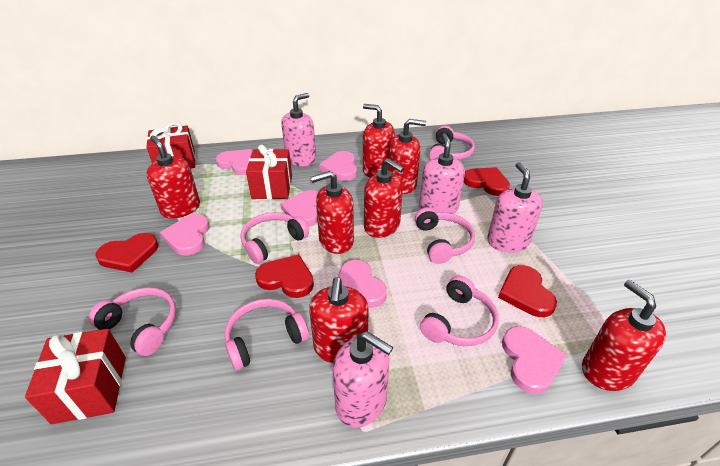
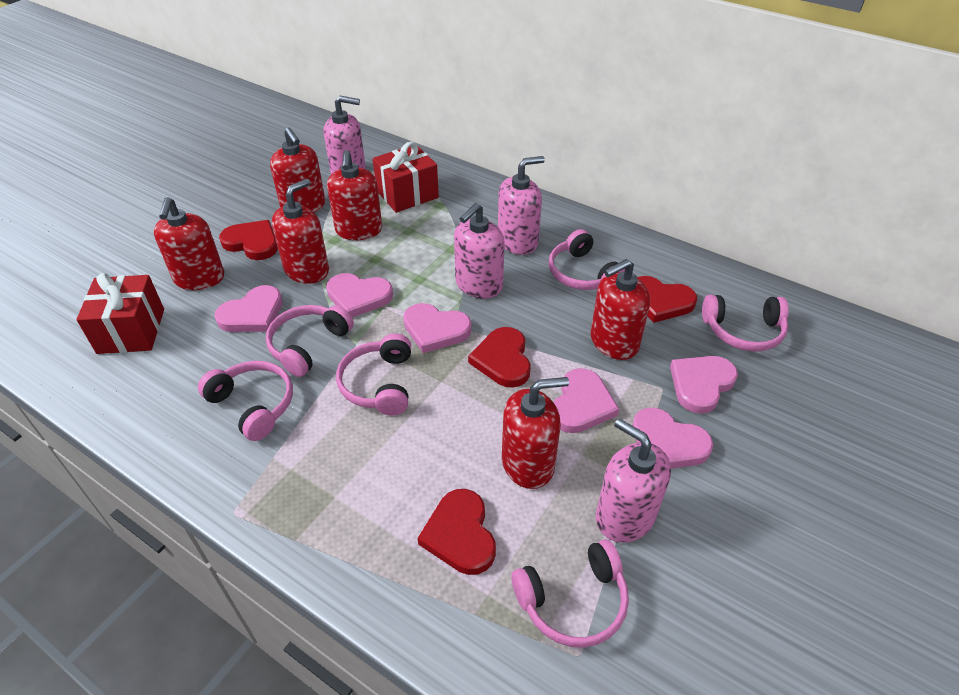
red gift: 3 -> 2
red soap dispenser: 7 -> 6

